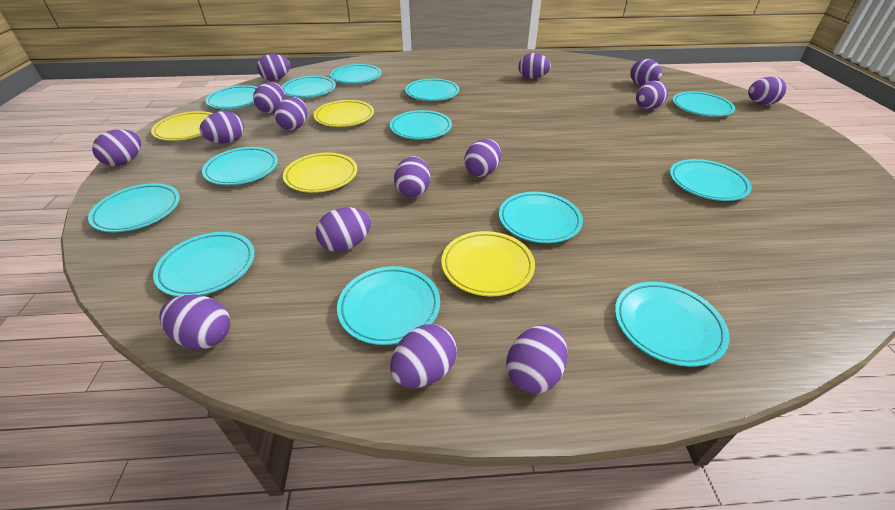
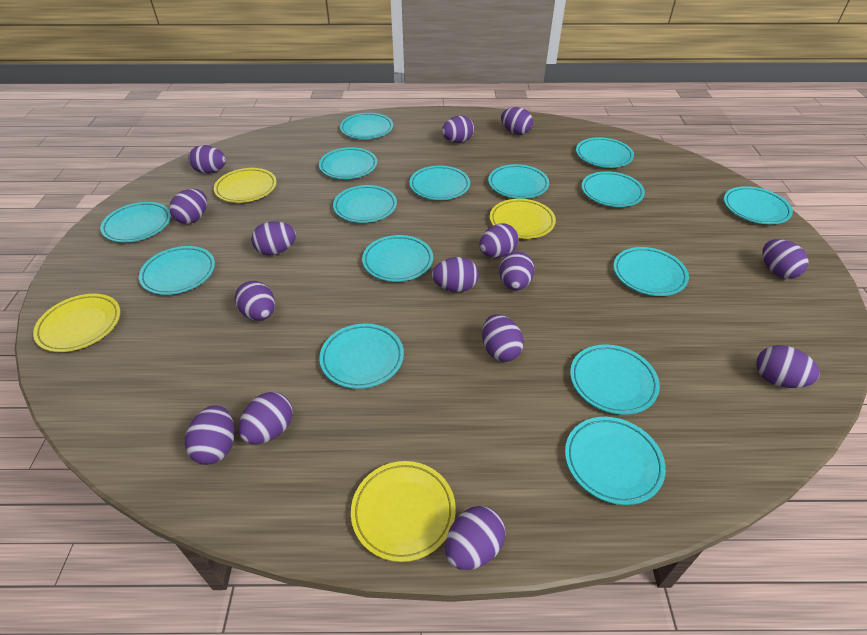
turquoise plate: 13 -> 15

